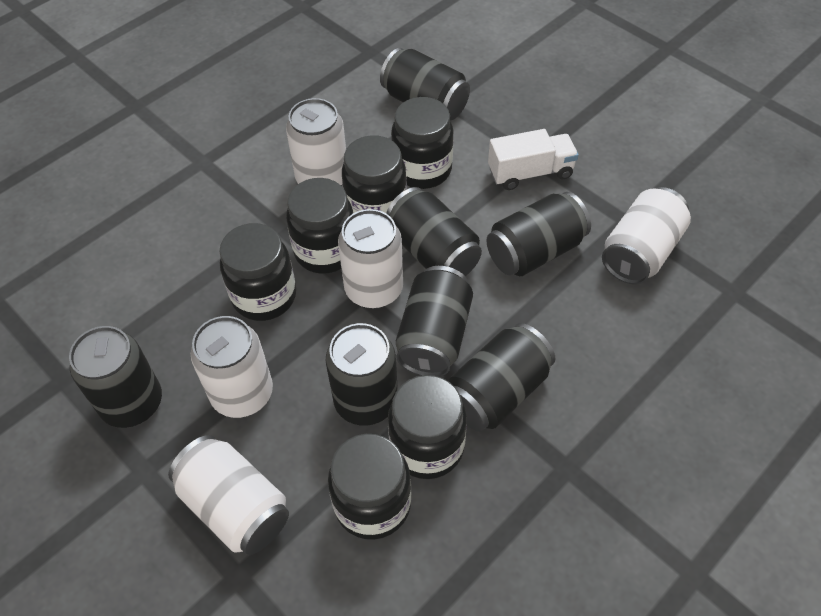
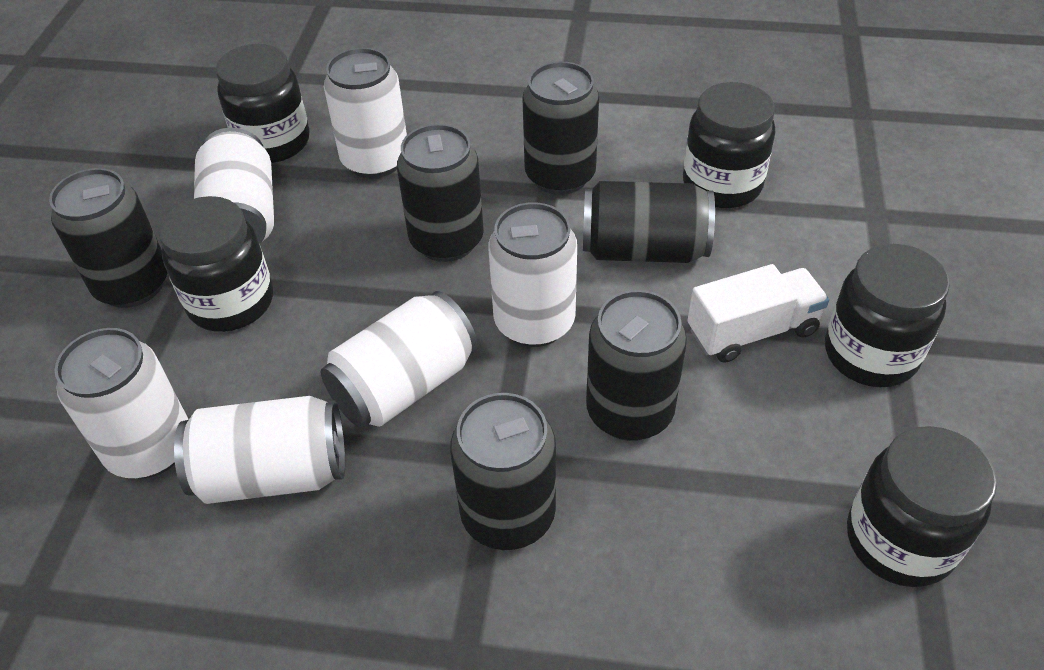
black can: 7 -> 6
black jar: 6 -> 5
white can: 5 -> 6

